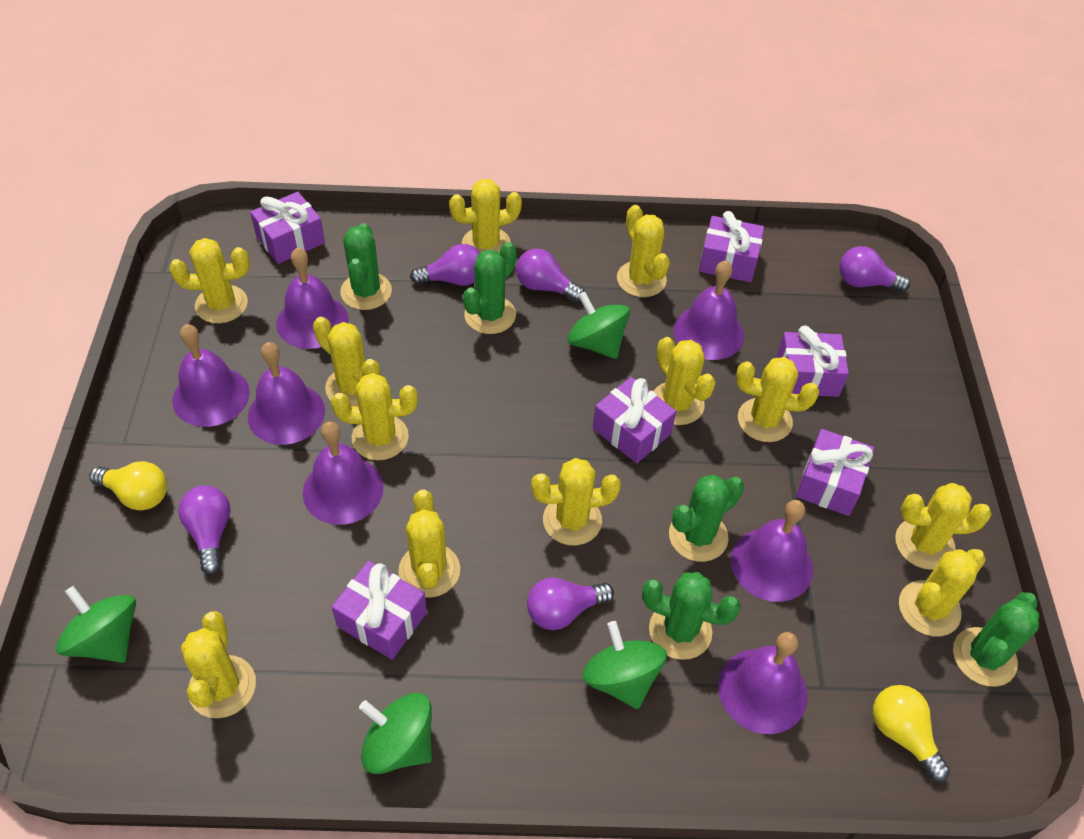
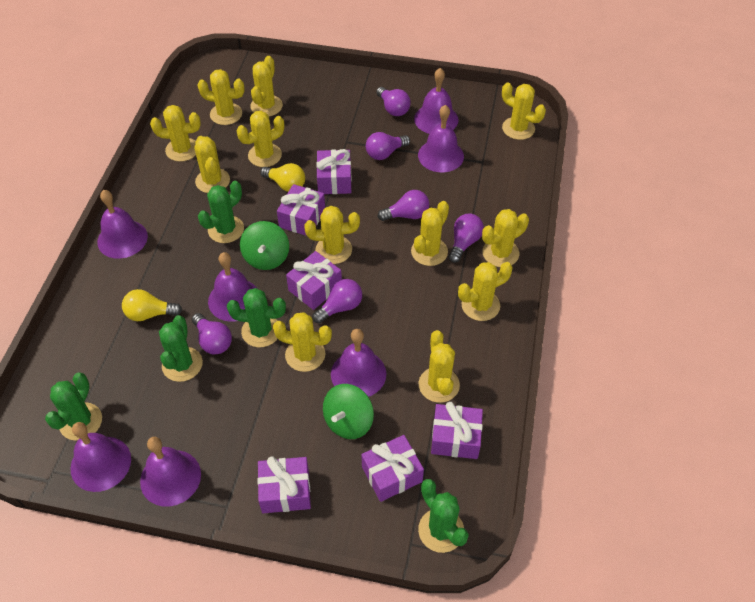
green spinning top: 4 -> 2
purple light bulb: 5 -> 6

